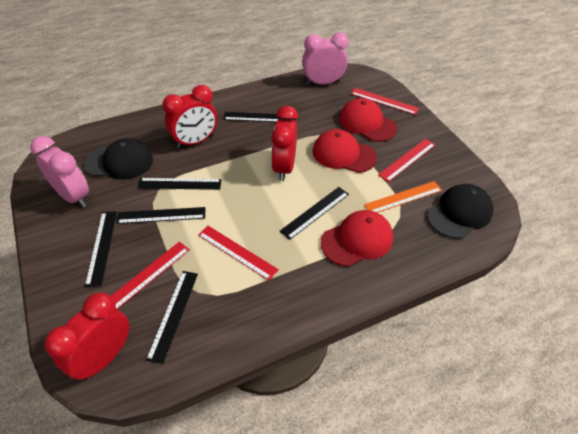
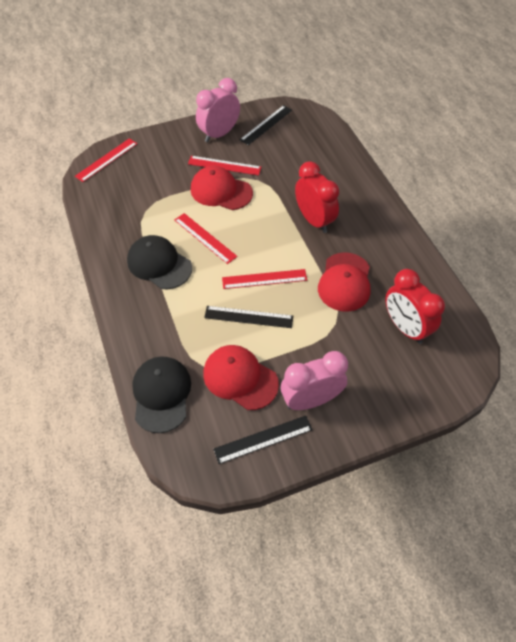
black ruler: 6 -> 3
orange ruler: 1 -> 0
red clock: 3 -> 2

